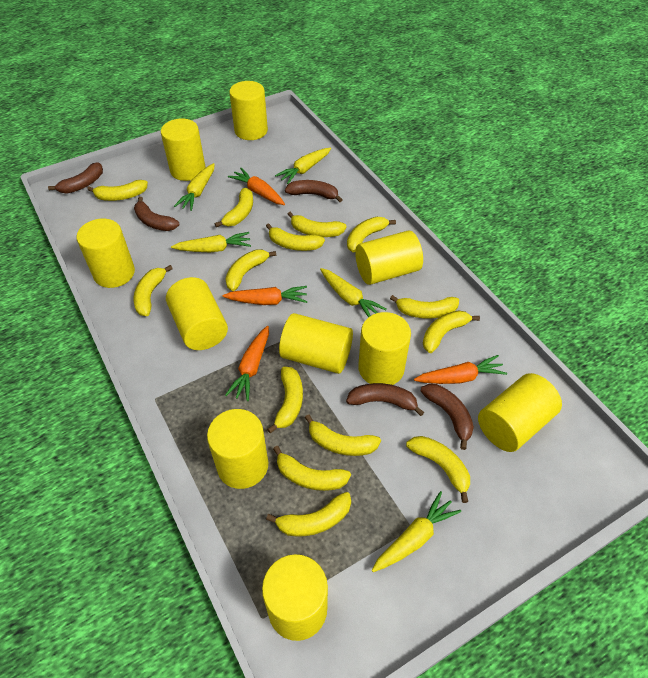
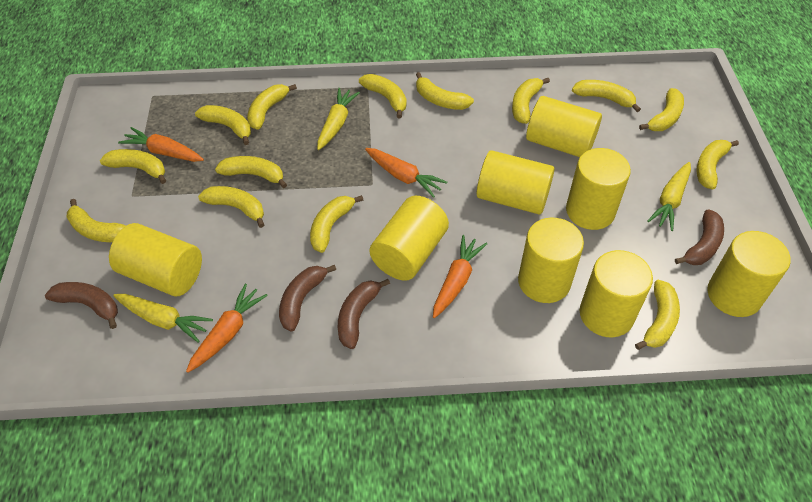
brown banana: 5 -> 4
yellow carrot: 5 -> 3
yellow cylinder: 10 -> 8

